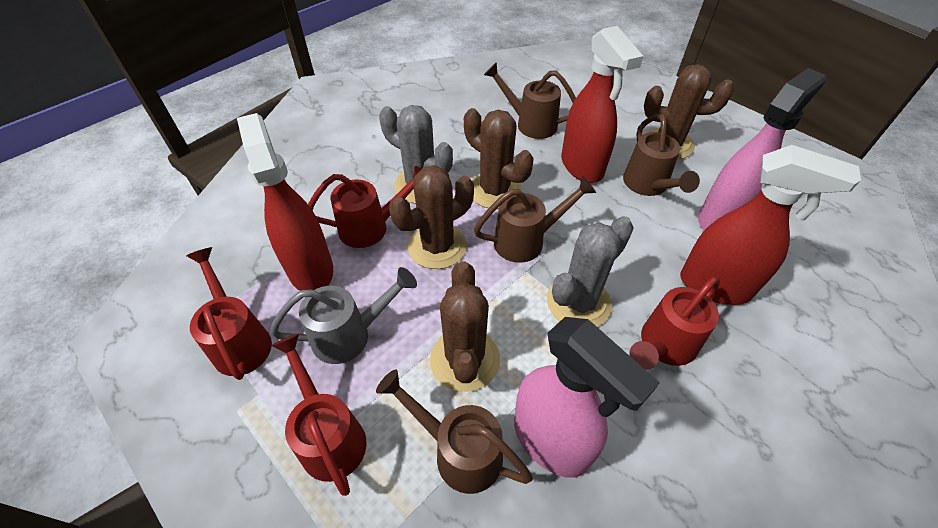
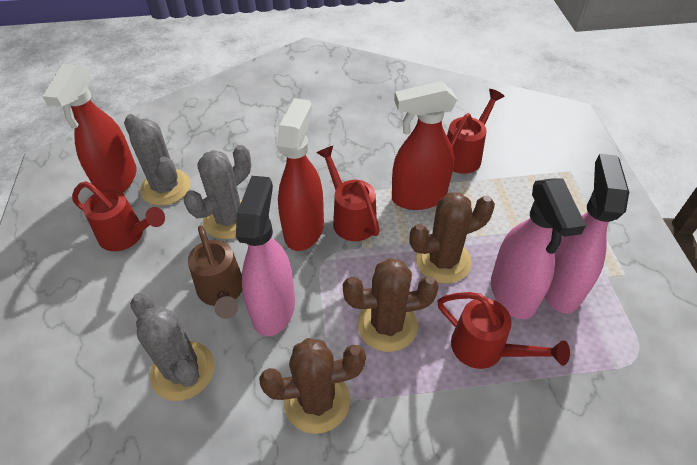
brown cactus: 4 -> 3
brown watering can: 4 -> 1
grey cactus: 2 -> 3
grey watering can: 1 -> 0
pink spray bottle: 2 -> 3

